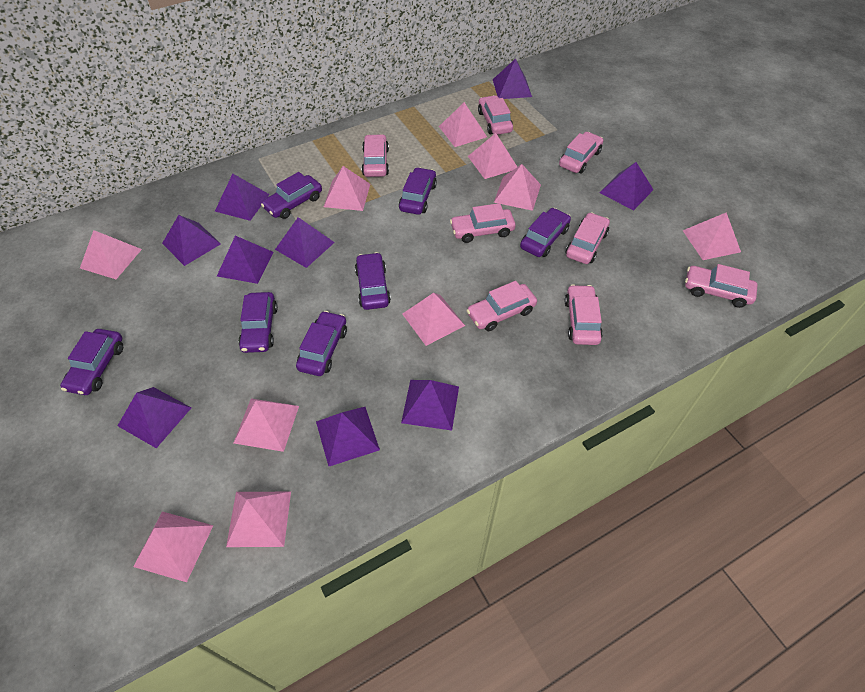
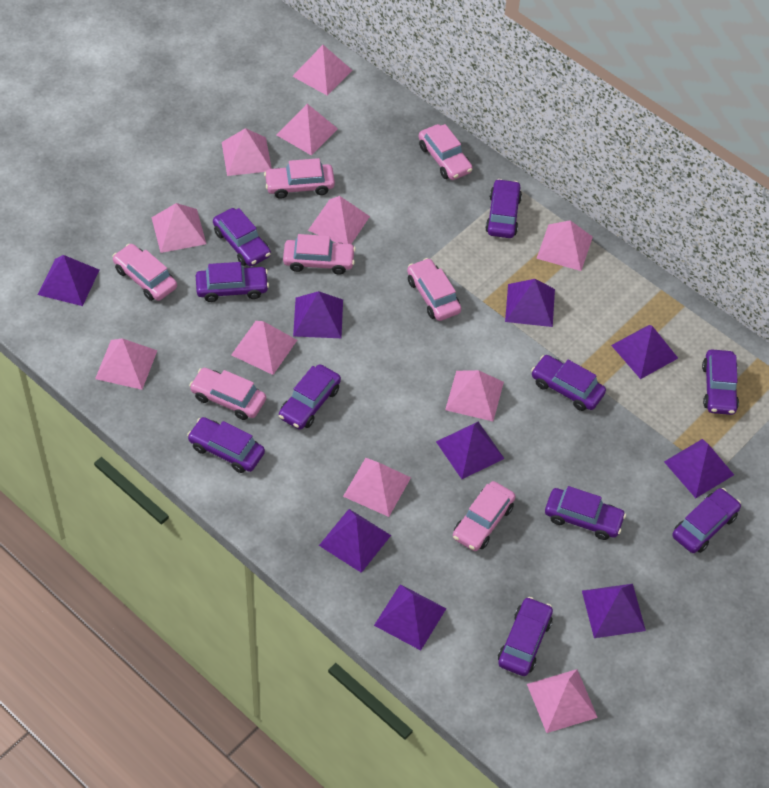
pink car: 8 -> 7
pink pyramid: 10 -> 11
purple car: 7 -> 10

